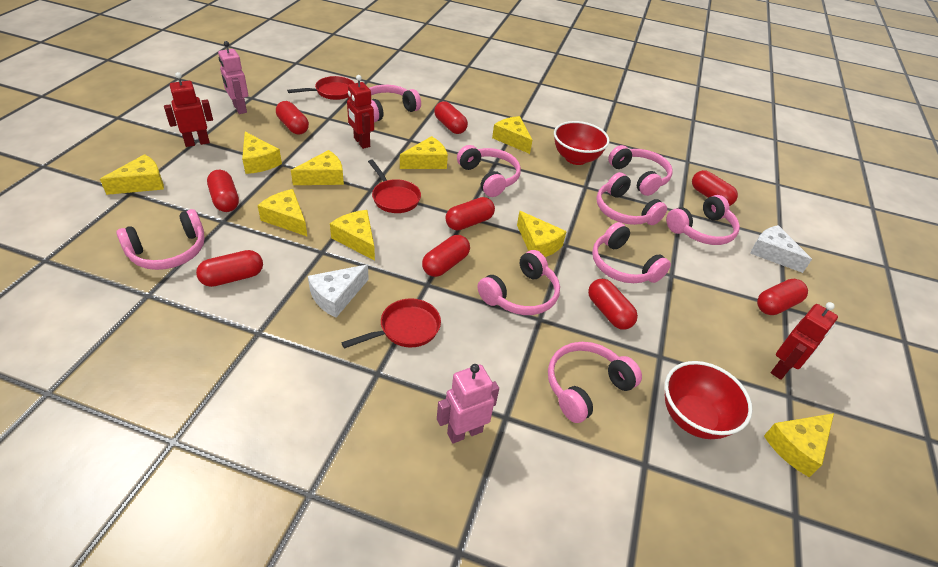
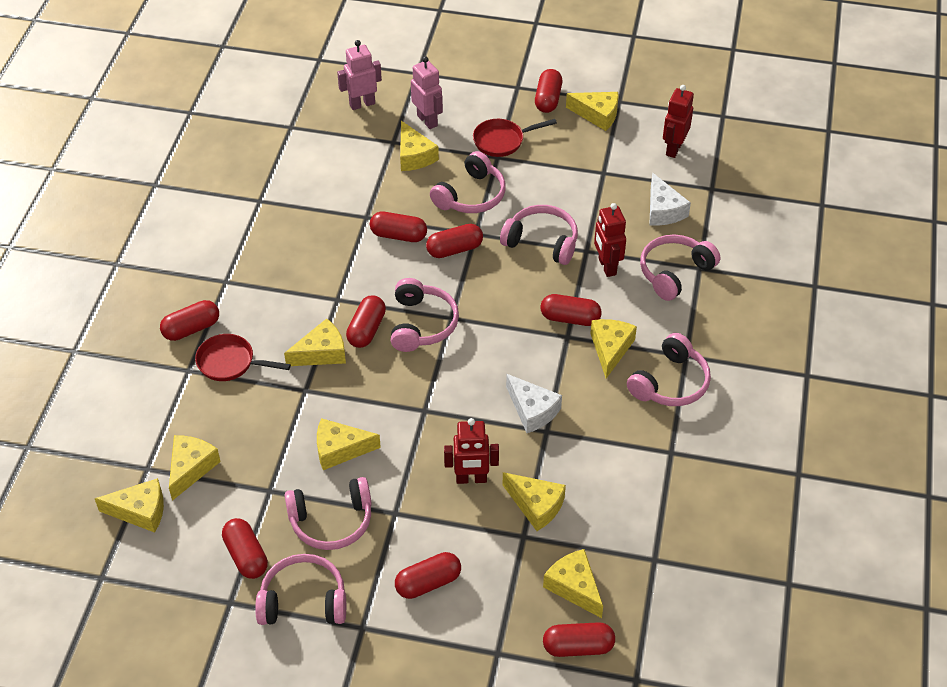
pink headphones: 9 -> 7
red bowl: 2 -> 0
red pan: 3 -> 2

